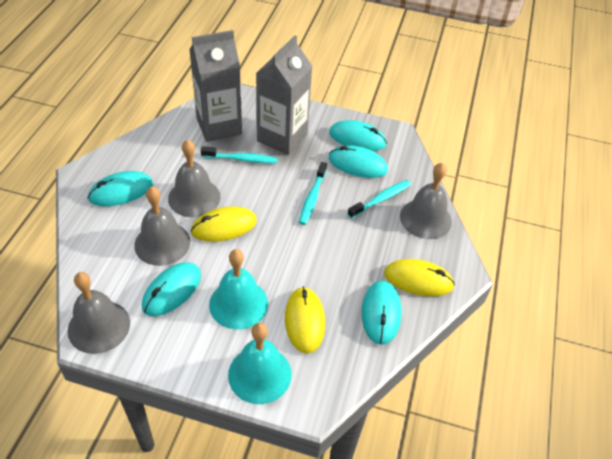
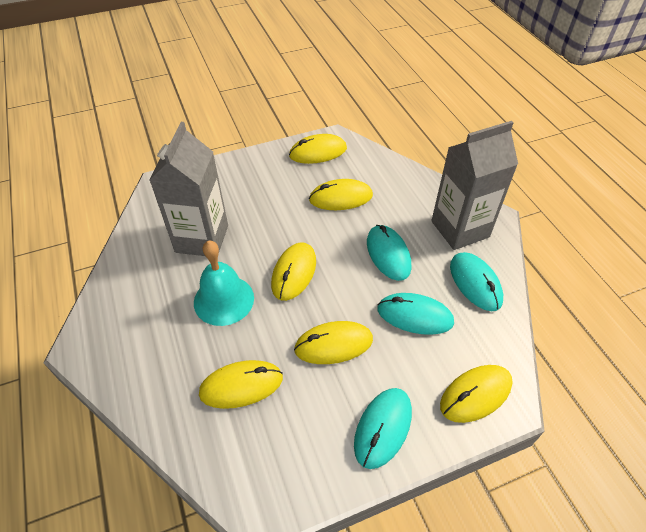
grey bell: 4 -> 0
turquoise bell: 2 -> 1
turquoise mouse: 5 -> 4
turquoise toothbrush: 3 -> 0
yellow mouse: 3 -> 6

